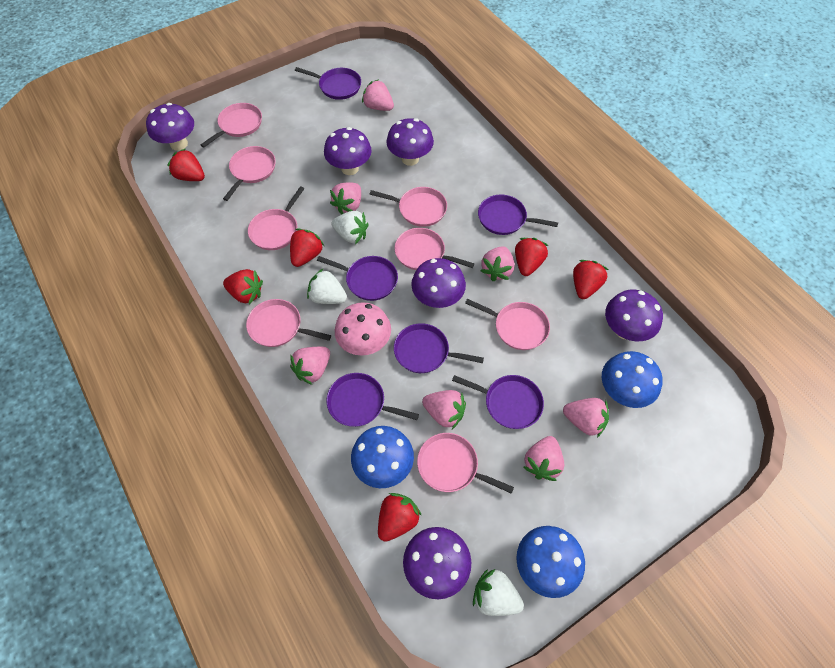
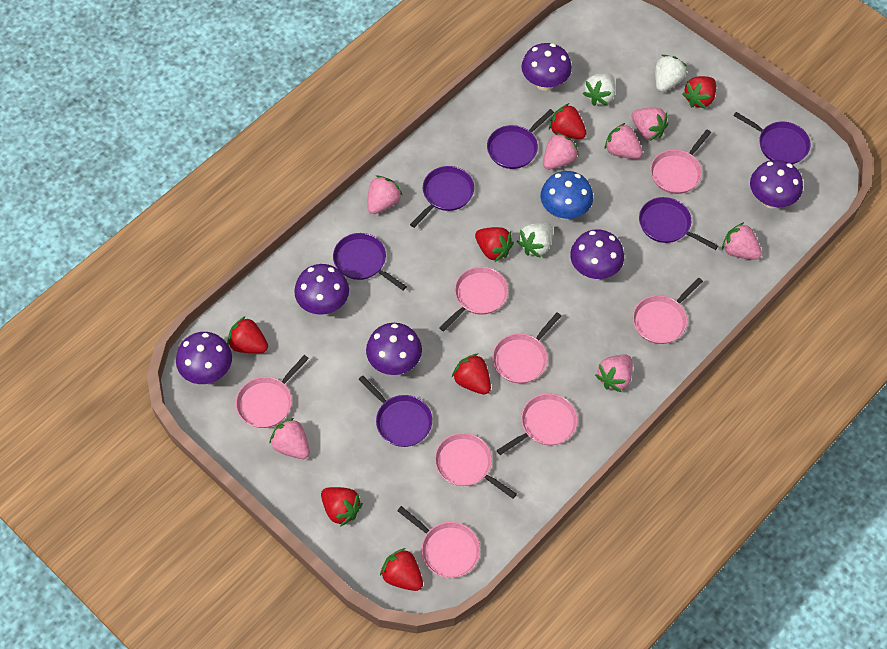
blue mushroom: 3 -> 1
pink mushroom: 1 -> 0
red strawberry: 6 -> 7

